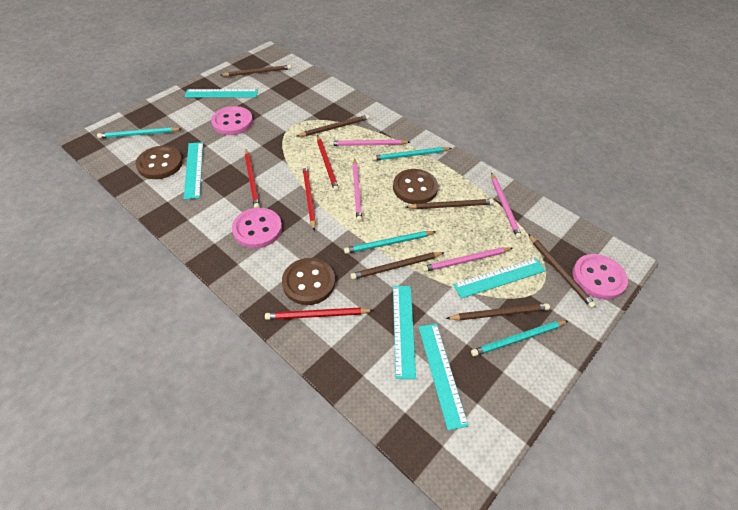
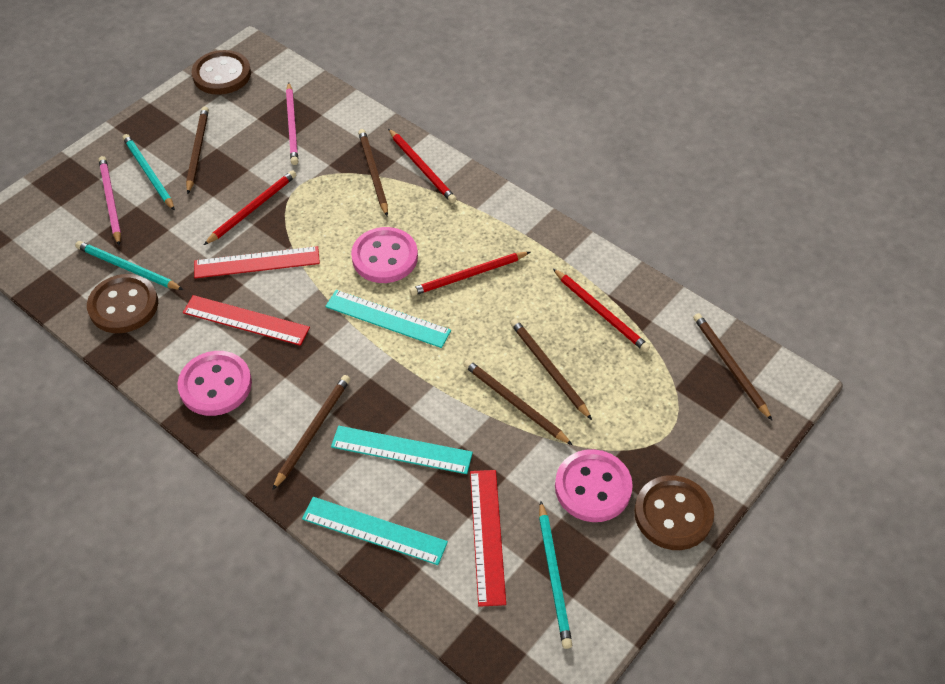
pink pencil: 4 -> 2
red ruler: 0 -> 3
turquoise pencil: 4 -> 3
turquoise ruler: 5 -> 3

